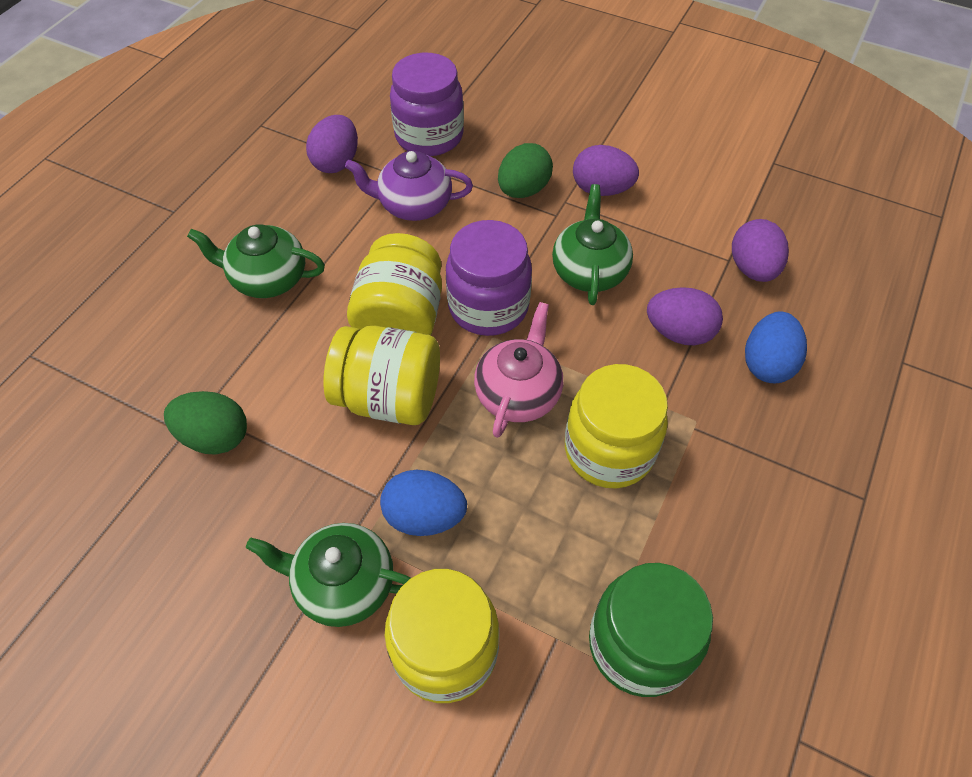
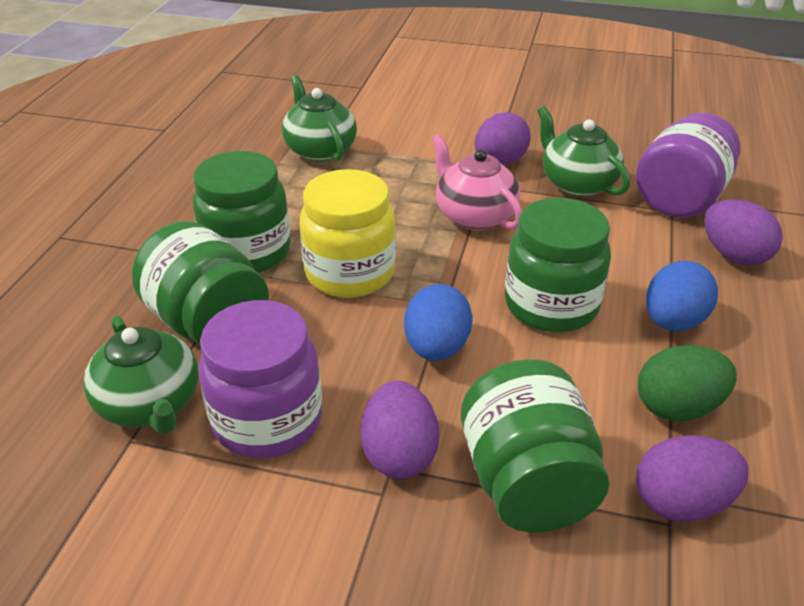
green egg: 2 -> 1
green jar: 1 -> 4
purple teapot: 1 -> 0
yellow jar: 4 -> 1

